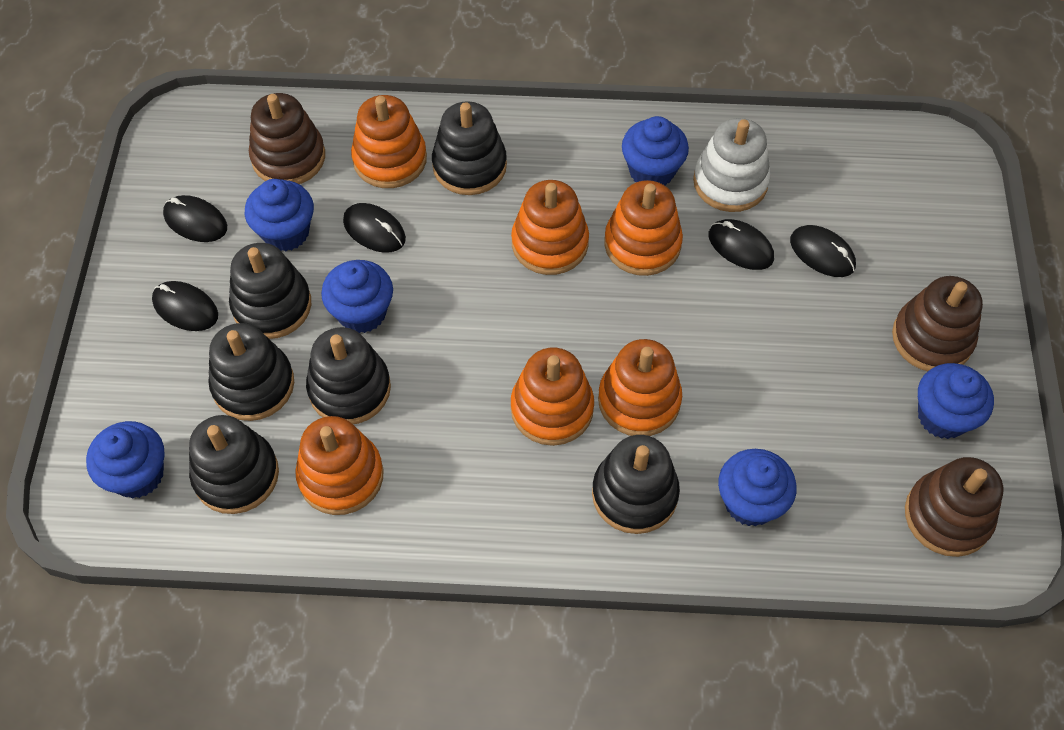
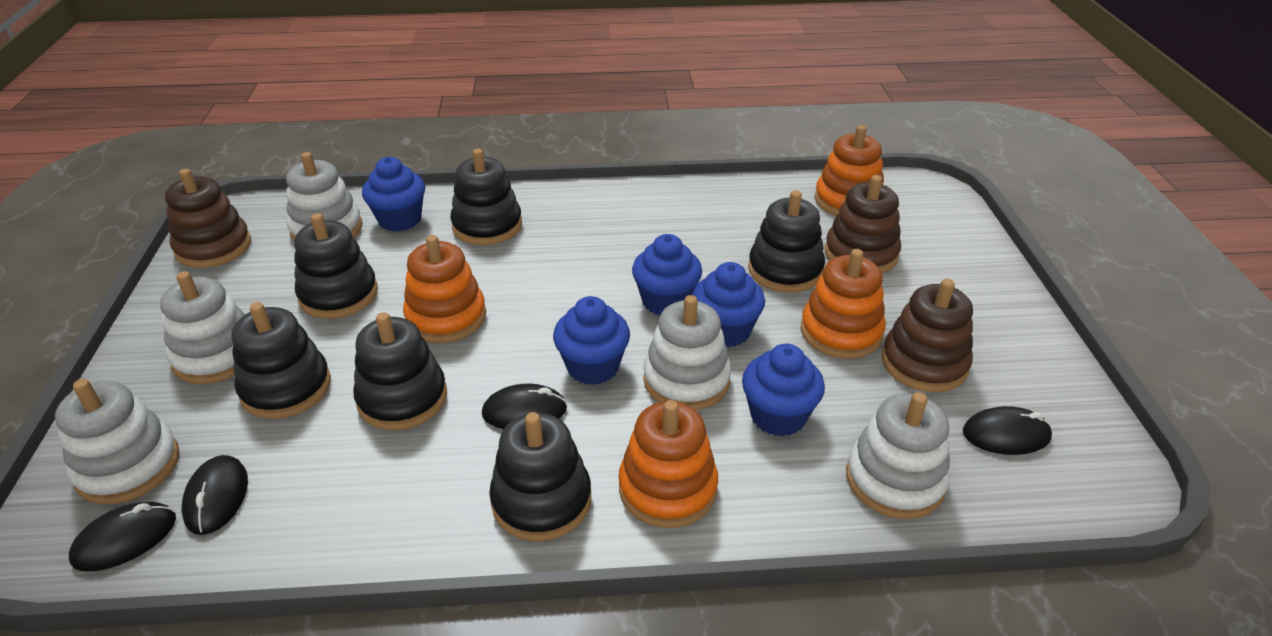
black mouse: 5 -> 4
blue cupcake: 6 -> 5
orange stacking toy: 6 -> 4
white stacking toy: 1 -> 5

